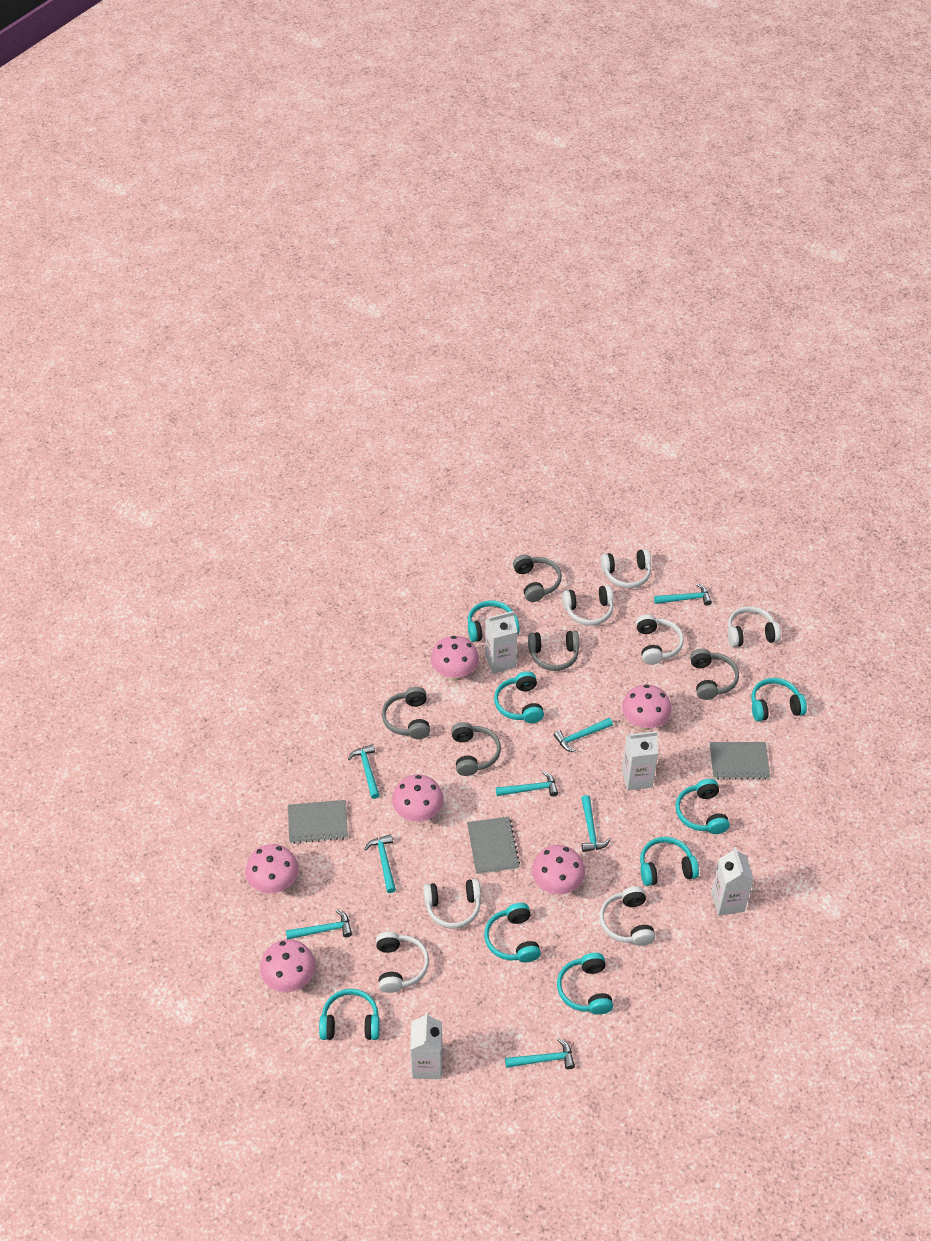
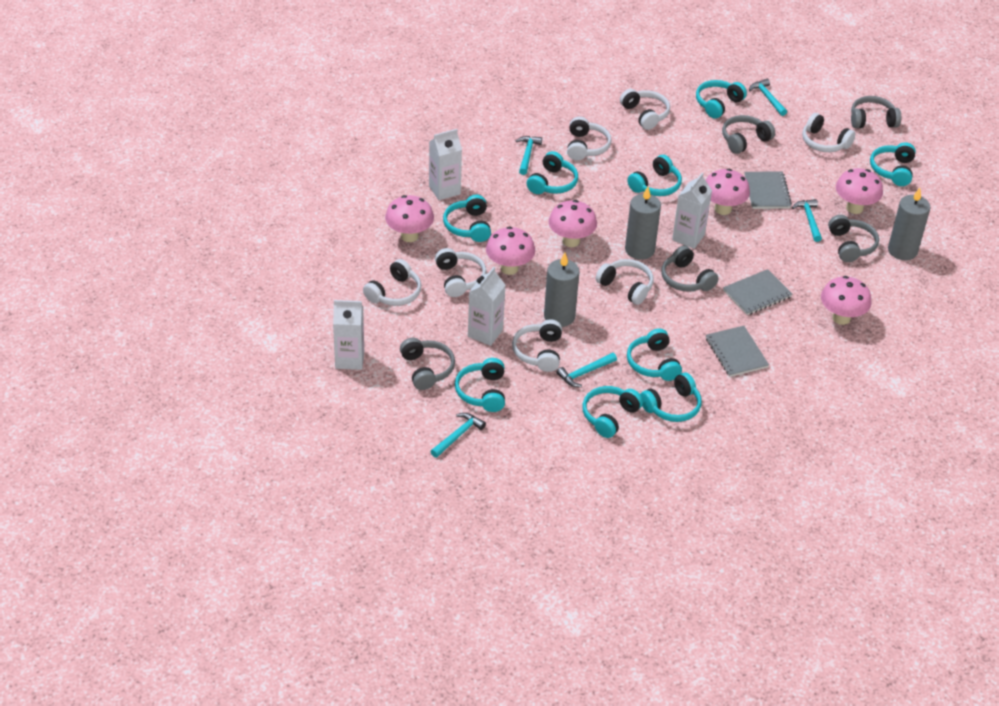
grey candle: 0 -> 3
turquoise hammer: 8 -> 5
turquoise headphones: 8 -> 9

